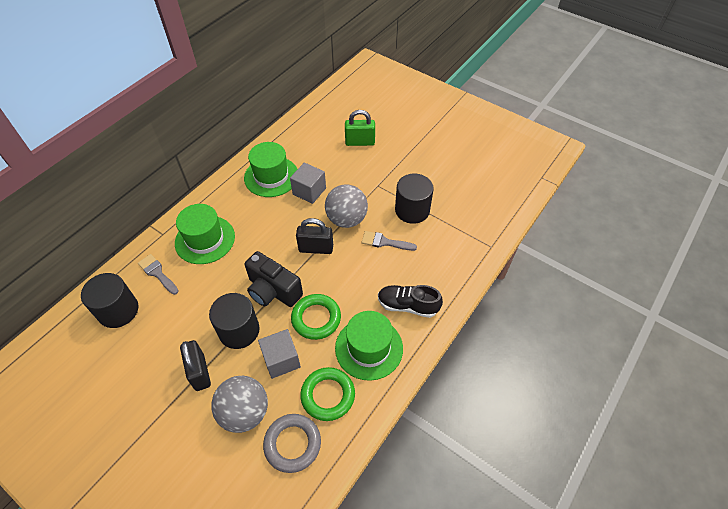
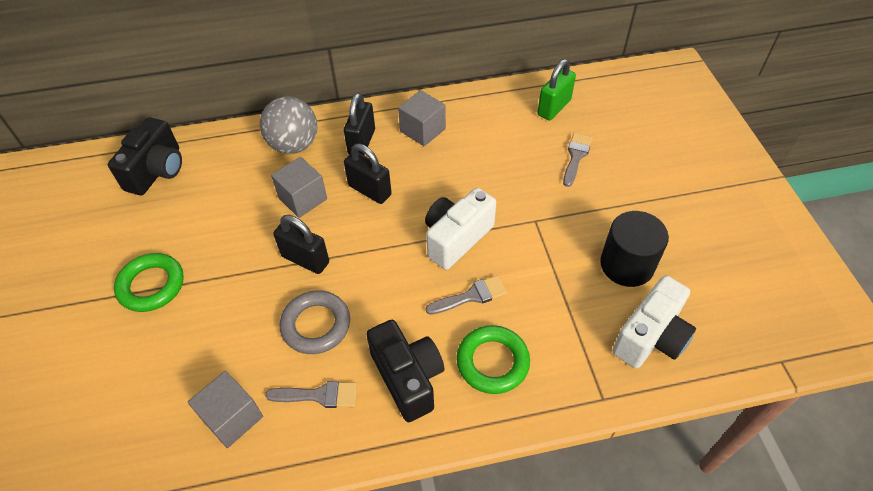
black camera: 1 -> 2
black cylinder: 3 -> 1
black padlock: 2 -> 3
black shoe: 1 -> 0
green hat: 3 -> 0
grey ball: 2 -> 1
grey brush: 2 -> 3
grey cube: 2 -> 3
white camera: 0 -> 2

